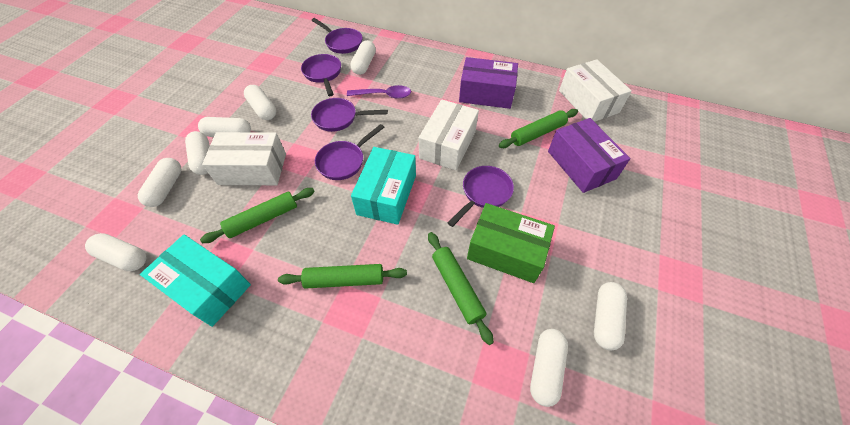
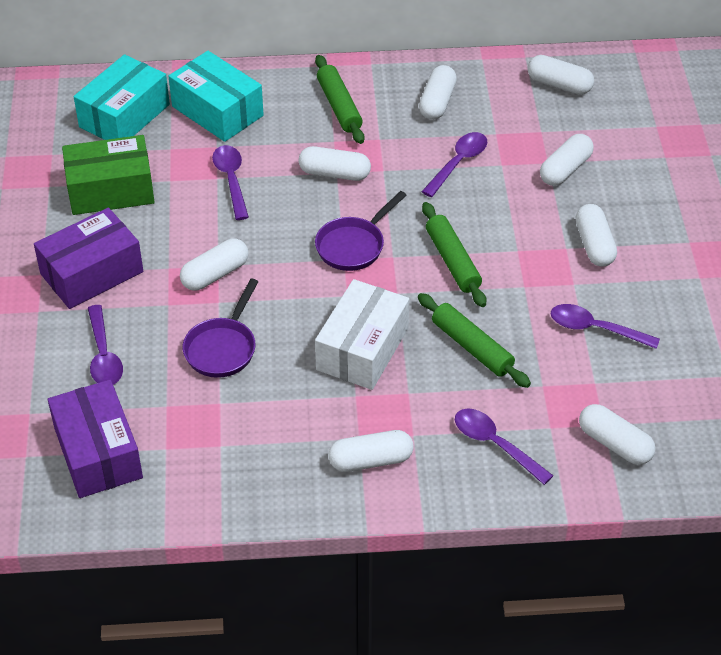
green rolling pin: 4 -> 3
purple pan: 5 -> 2
purple spoon: 1 -> 5
white box: 3 -> 1

